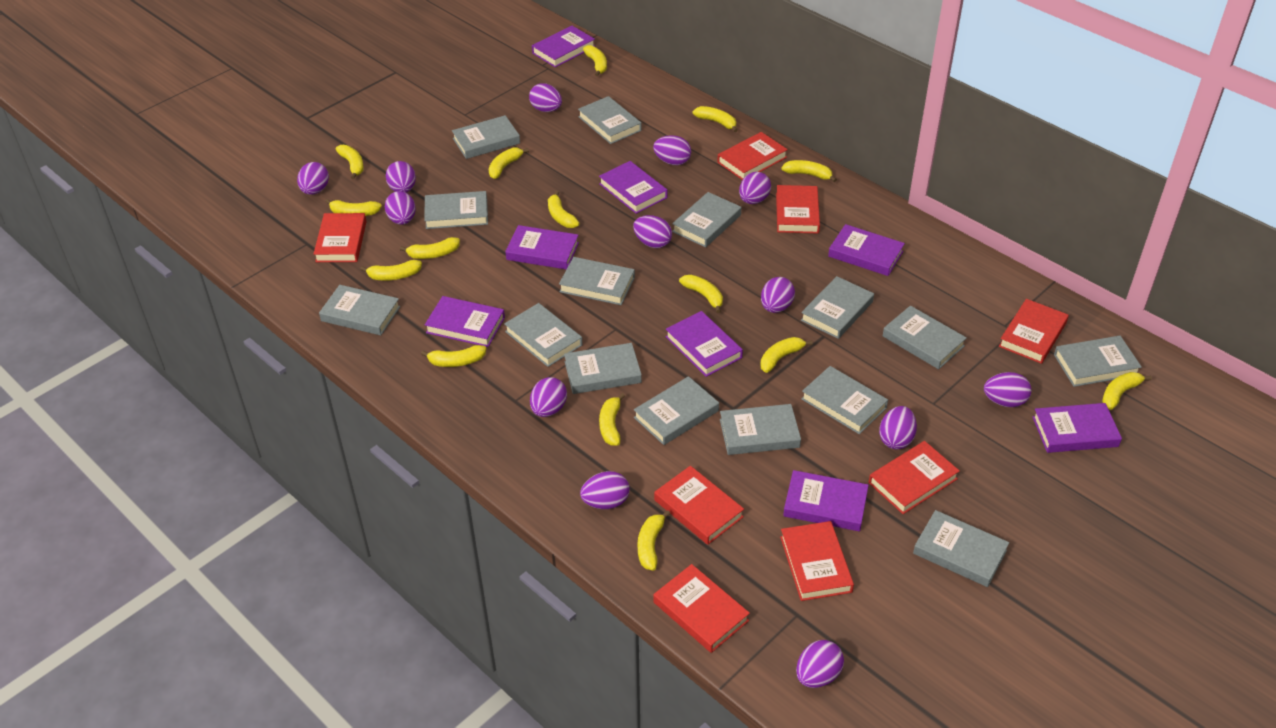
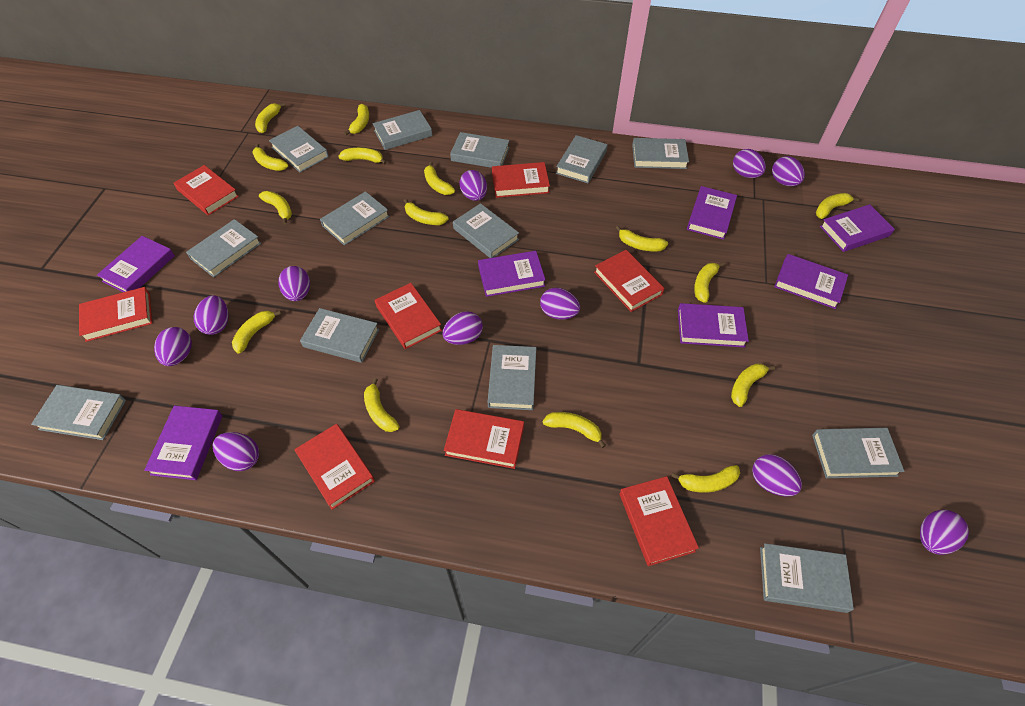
grey book: 15 -> 13
purple book: 8 -> 7
purple egg: 13 -> 11

